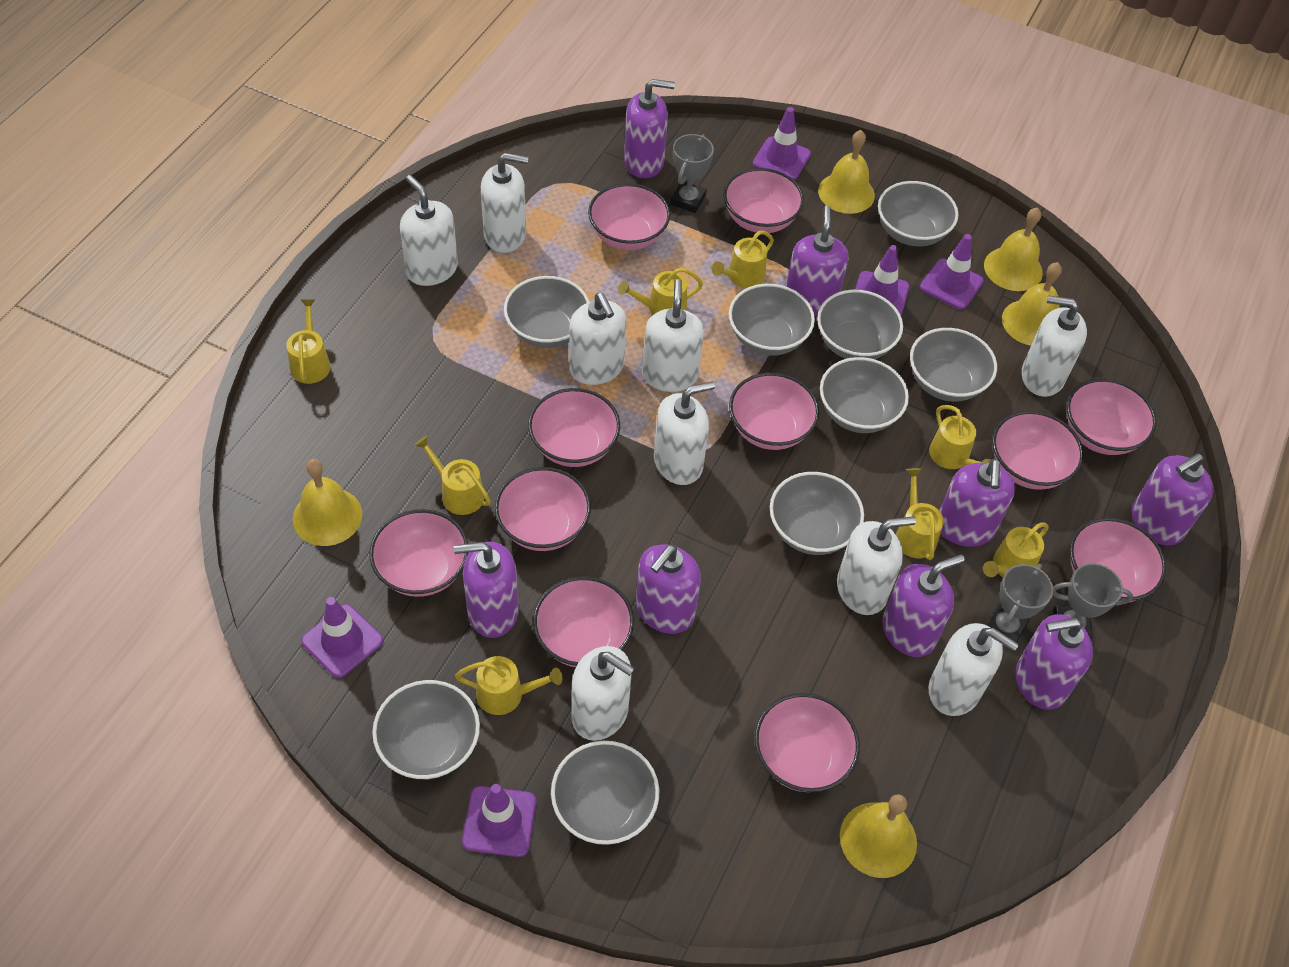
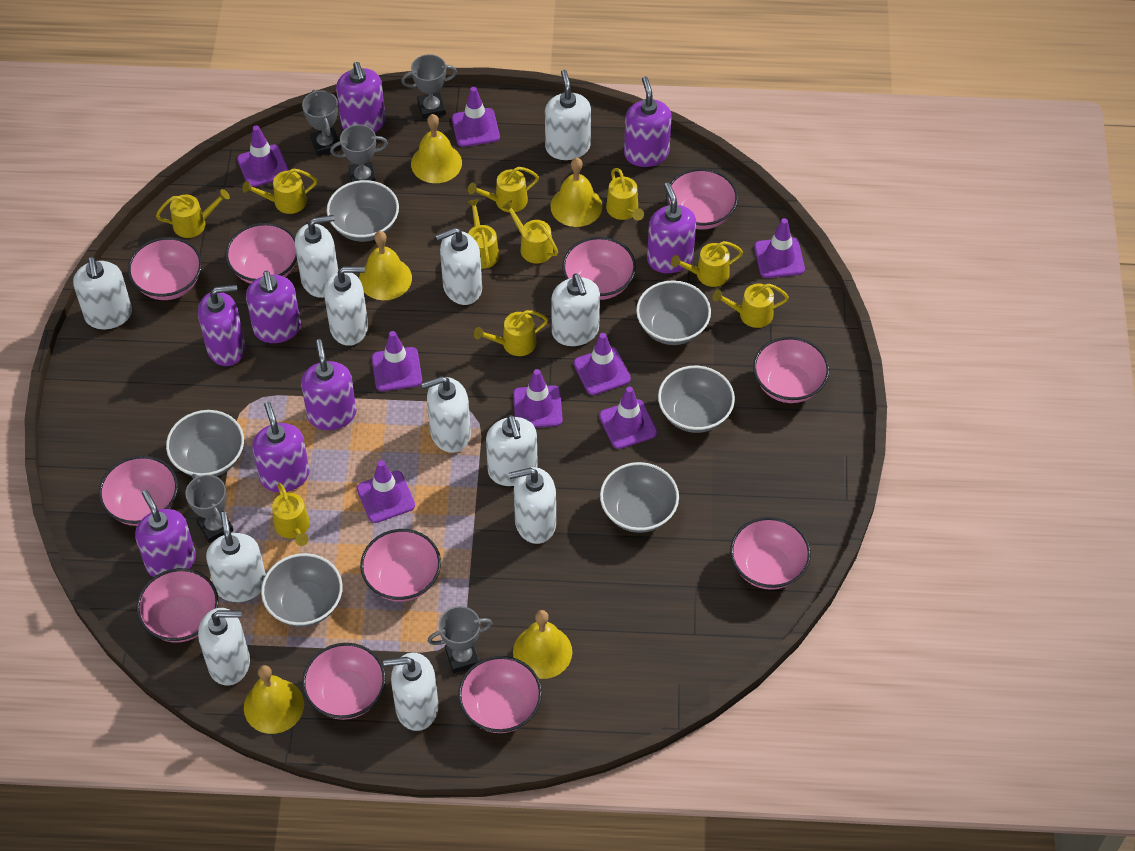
grey bowl: 9 -> 6
grey trophy: 3 -> 5
purple traffic cone: 5 -> 8
white soap dispenser: 9 -> 12
yellow watering can: 8 -> 10

